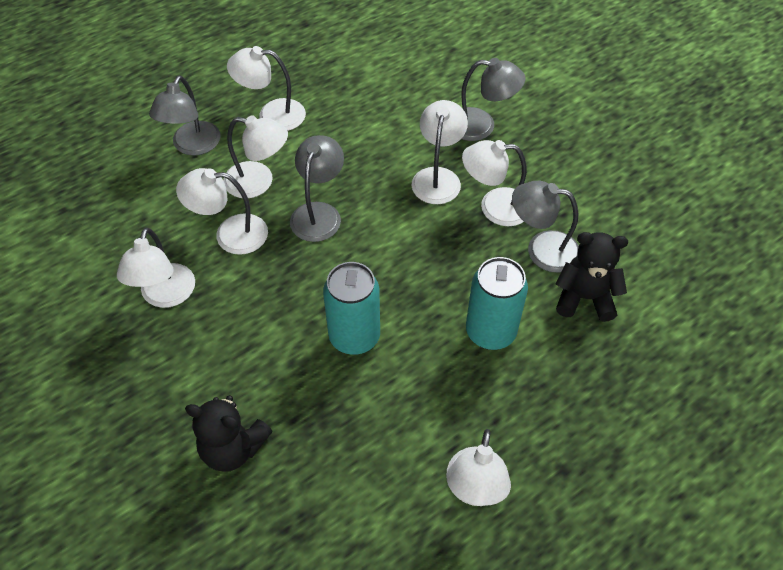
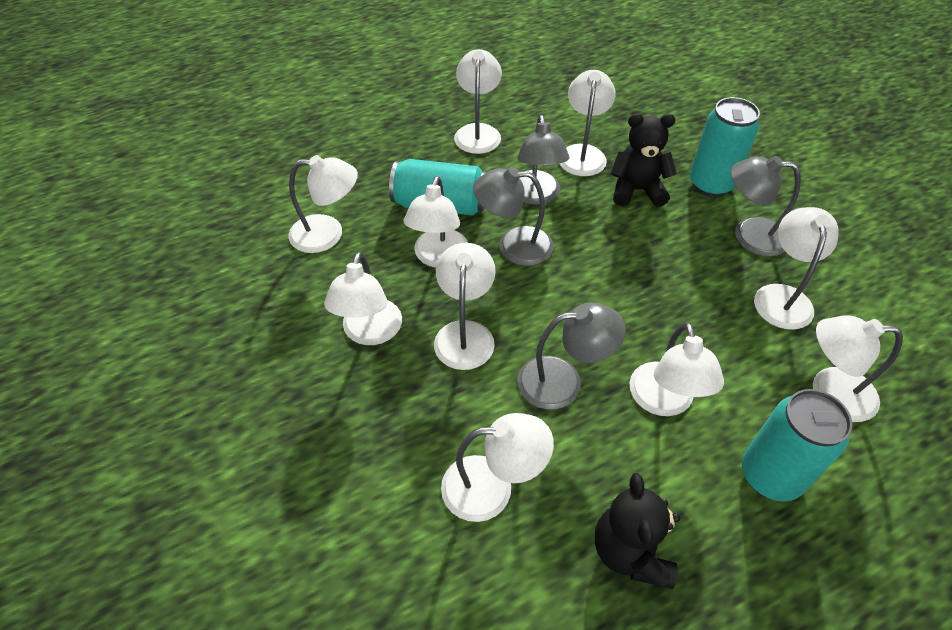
turquoise can: 2 -> 3
white lamp: 7 -> 10

